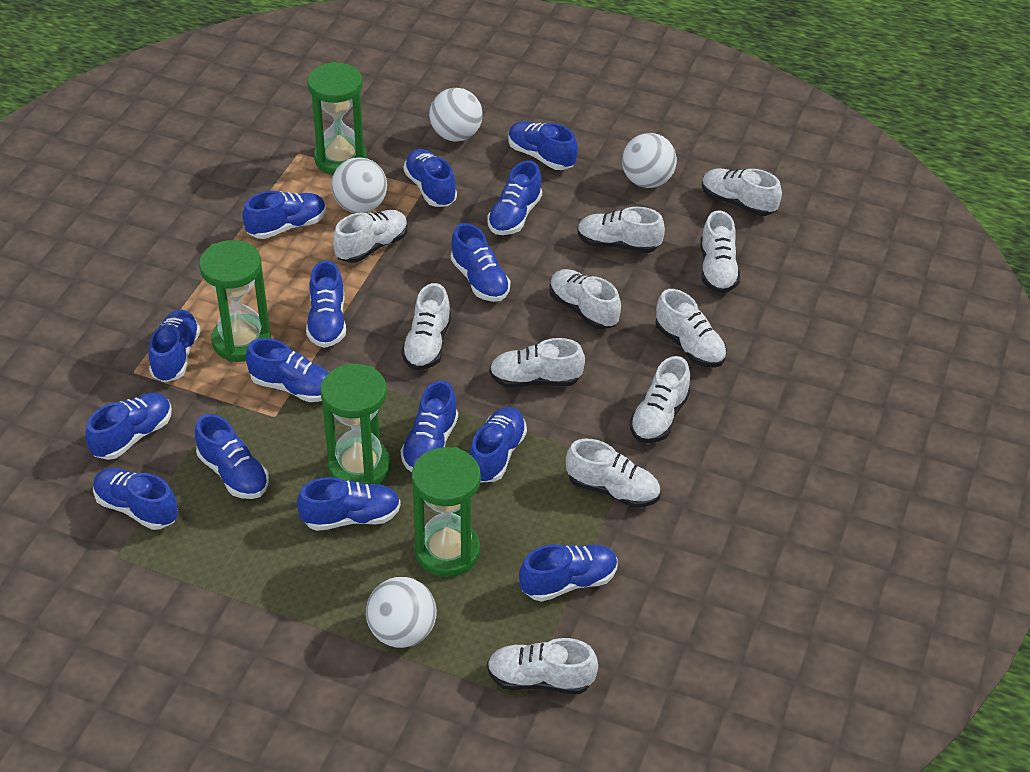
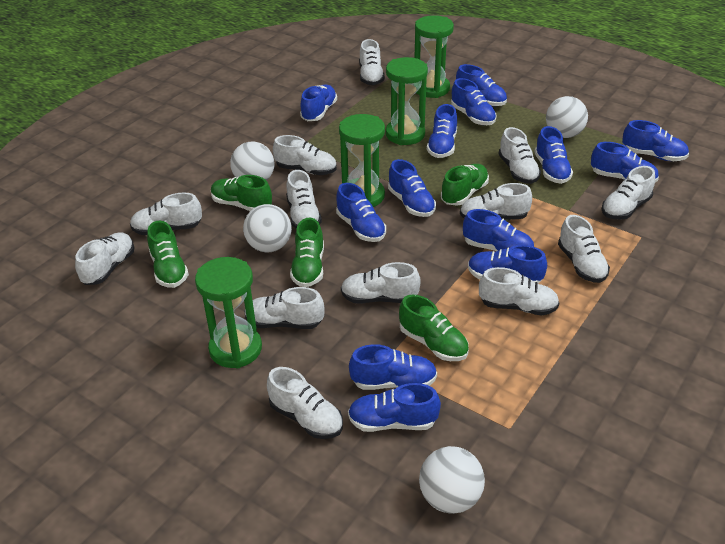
blue shoe: 15 -> 13
green shoe: 0 -> 5
white shoe: 11 -> 13

